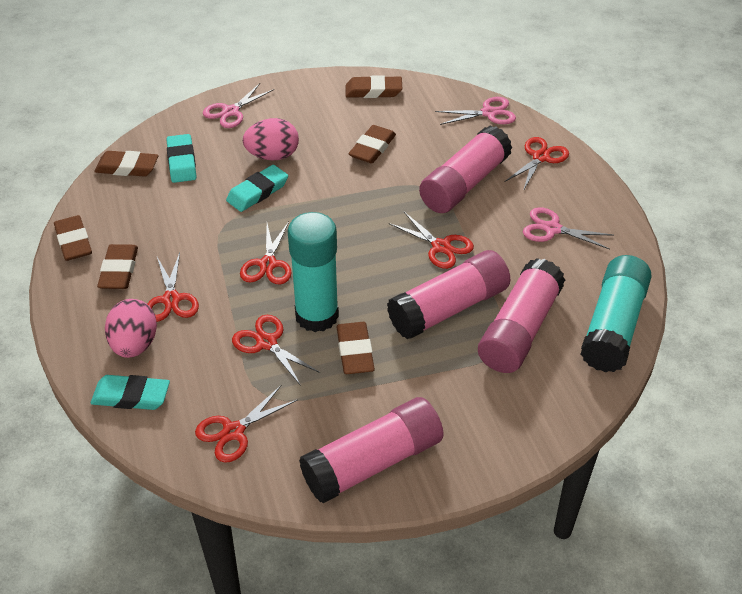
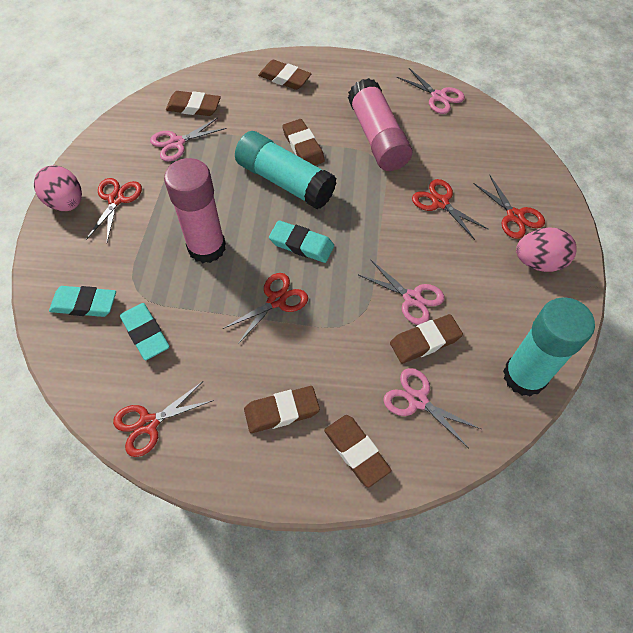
pink glue stick: 4 -> 2
pink scissors: 3 -> 4
red scissors: 6 -> 5

